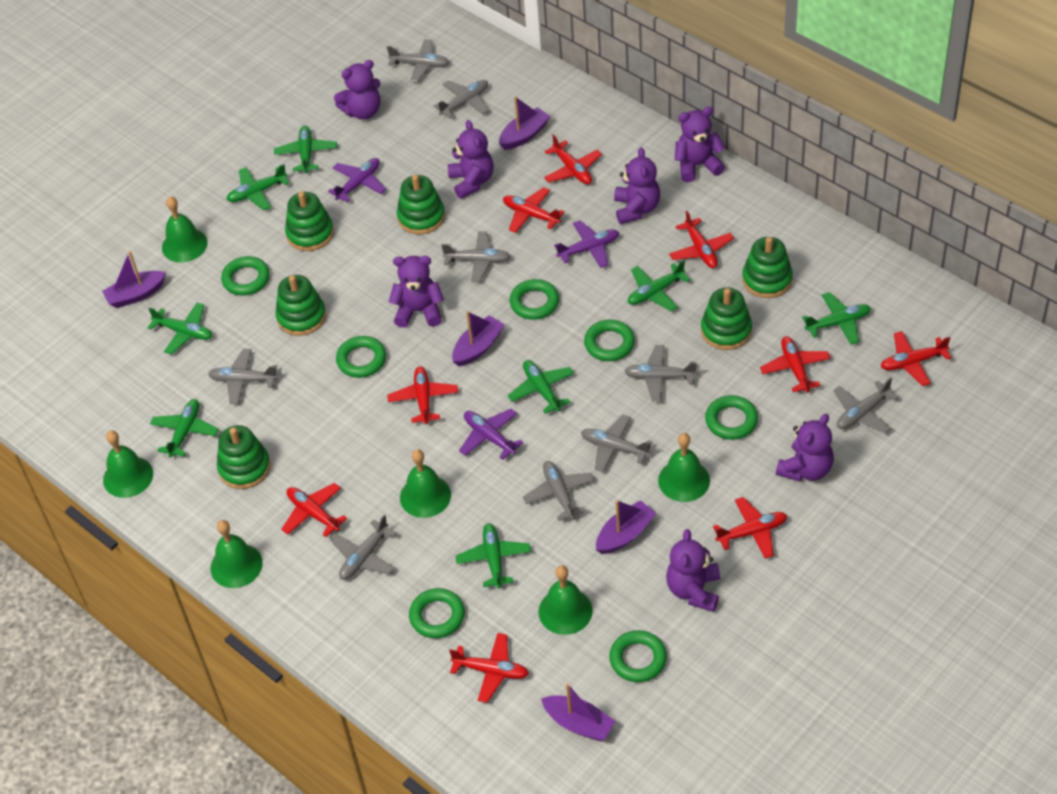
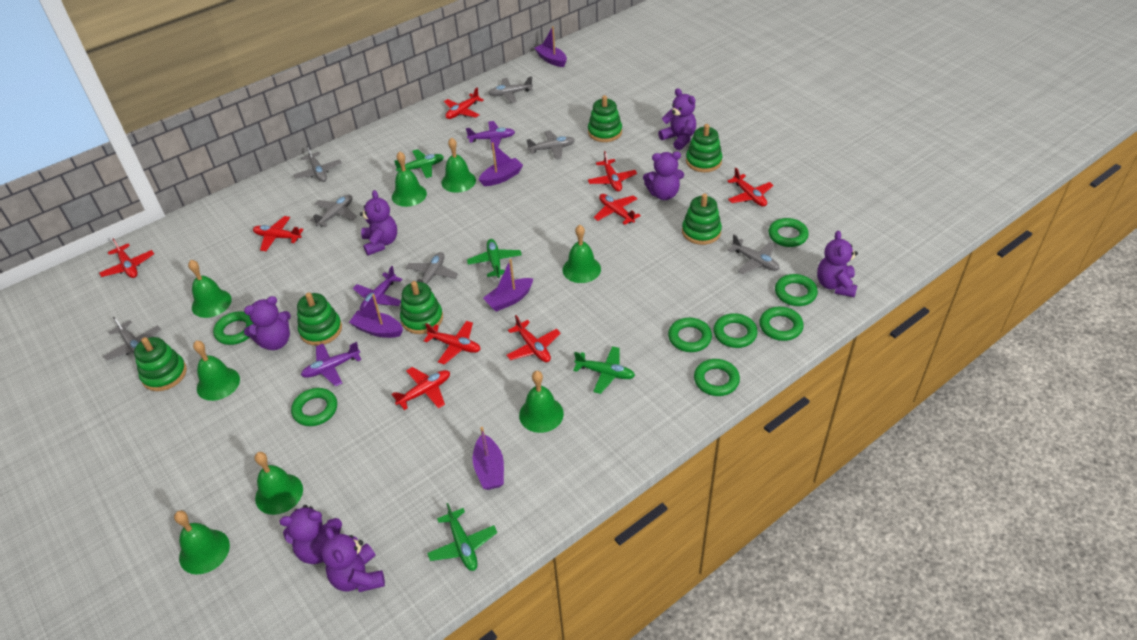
green bell: 6 -> 8
green plane: 8 -> 4
green ring: 7 -> 8
grey plane: 9 -> 7

